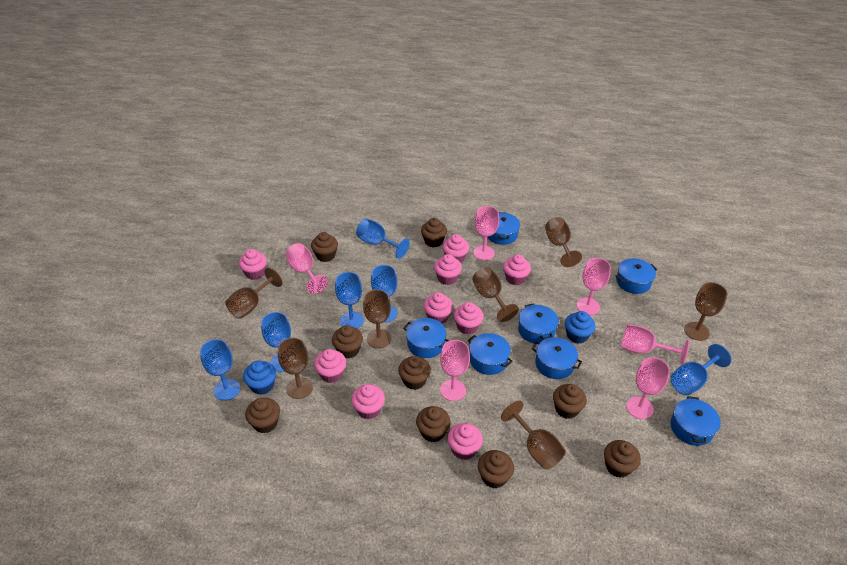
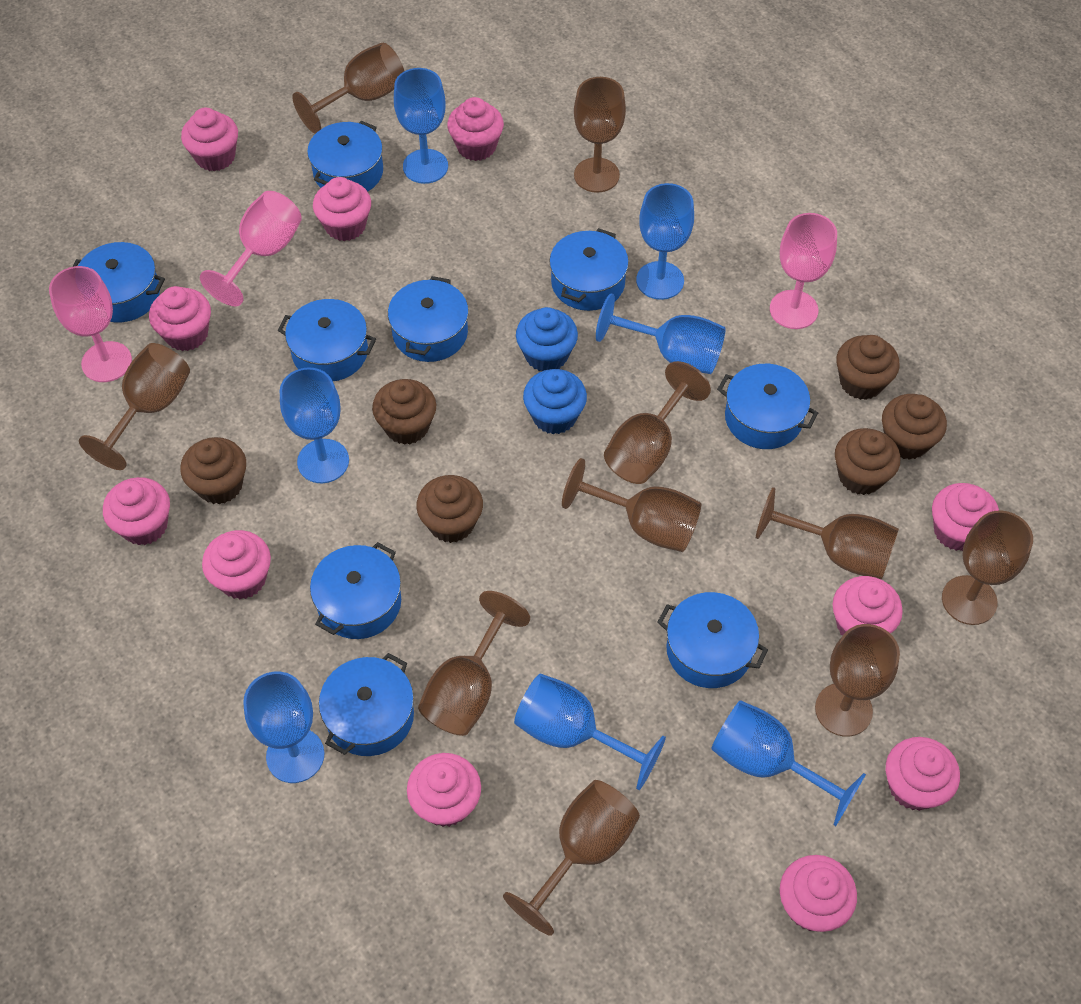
blue goblet: 6 -> 7
blue pot: 7 -> 9
brown cupcake: 9 -> 6
brown goblet: 7 -> 10
pink cupcake: 9 -> 11
pink goblet: 6 -> 3

